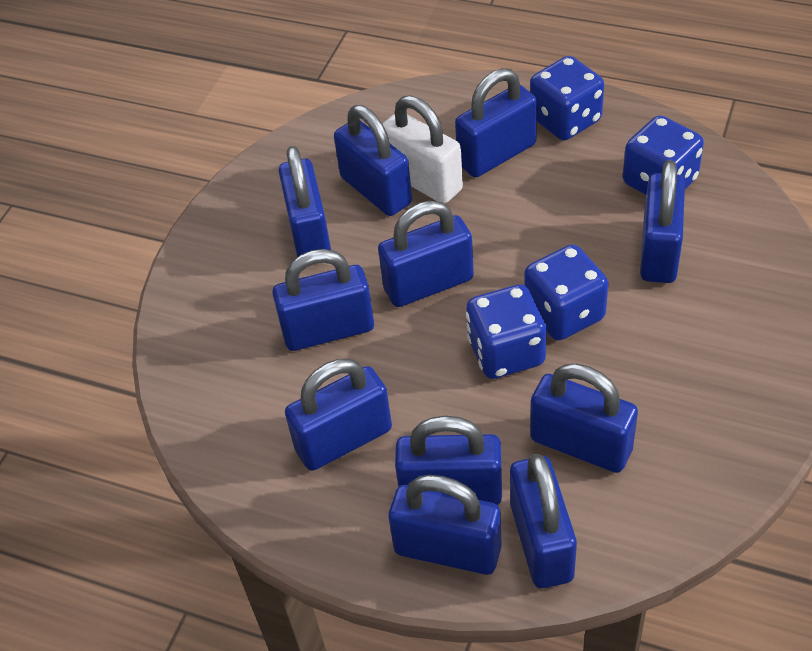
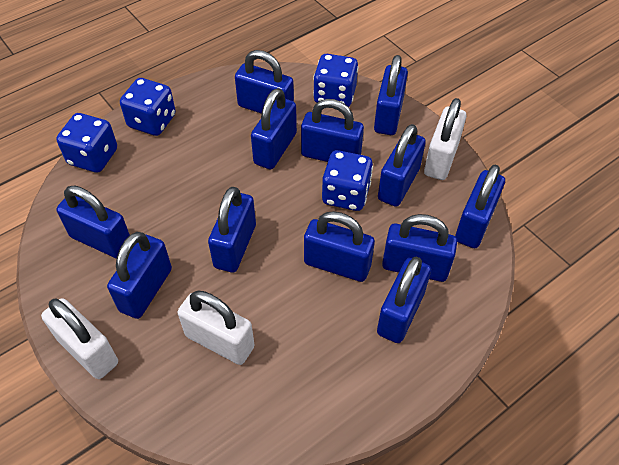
blue padlock: 11 -> 12
white padlock: 1 -> 3

